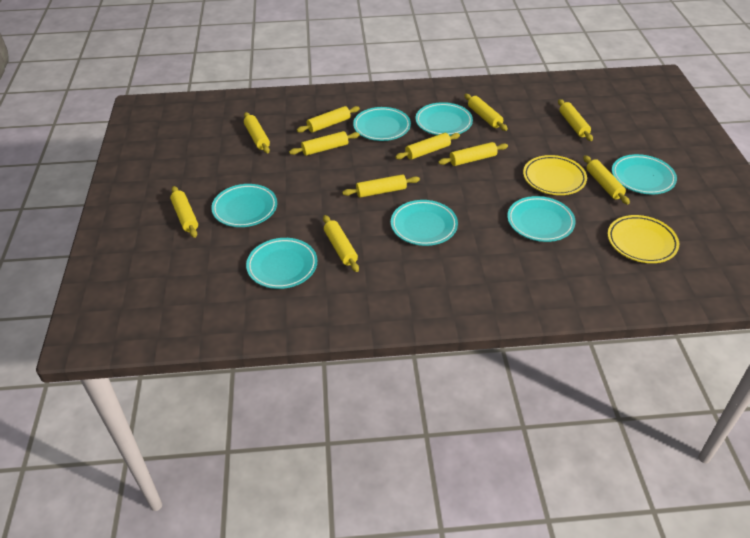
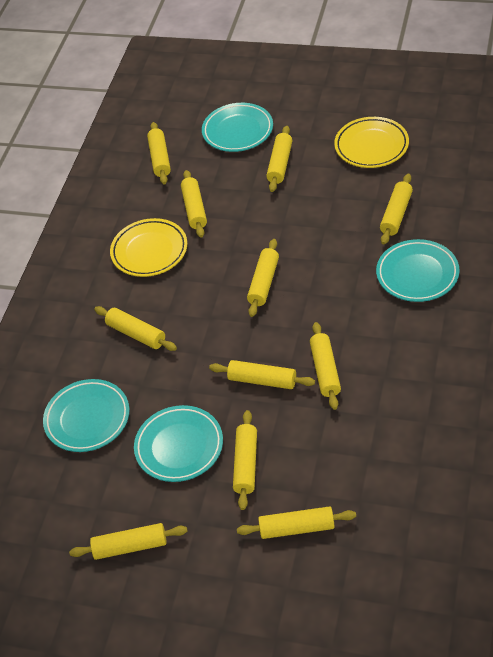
turquoise plate: 7 -> 4

